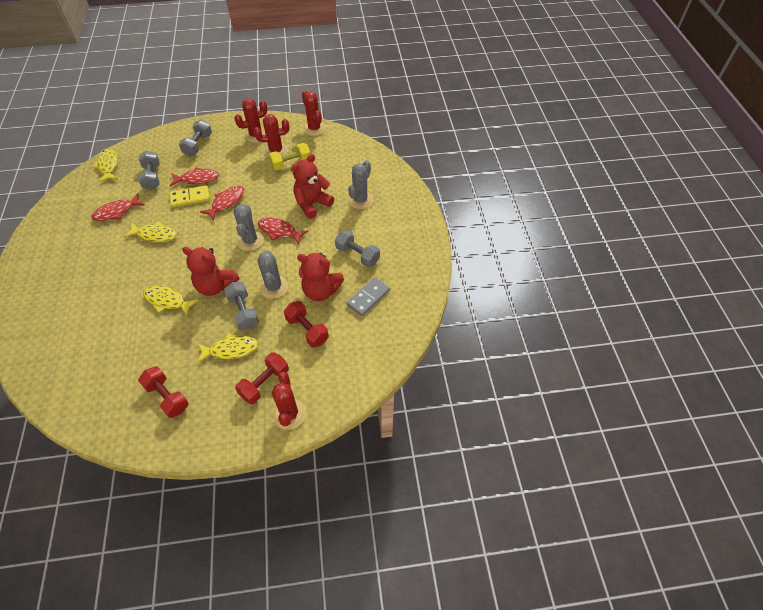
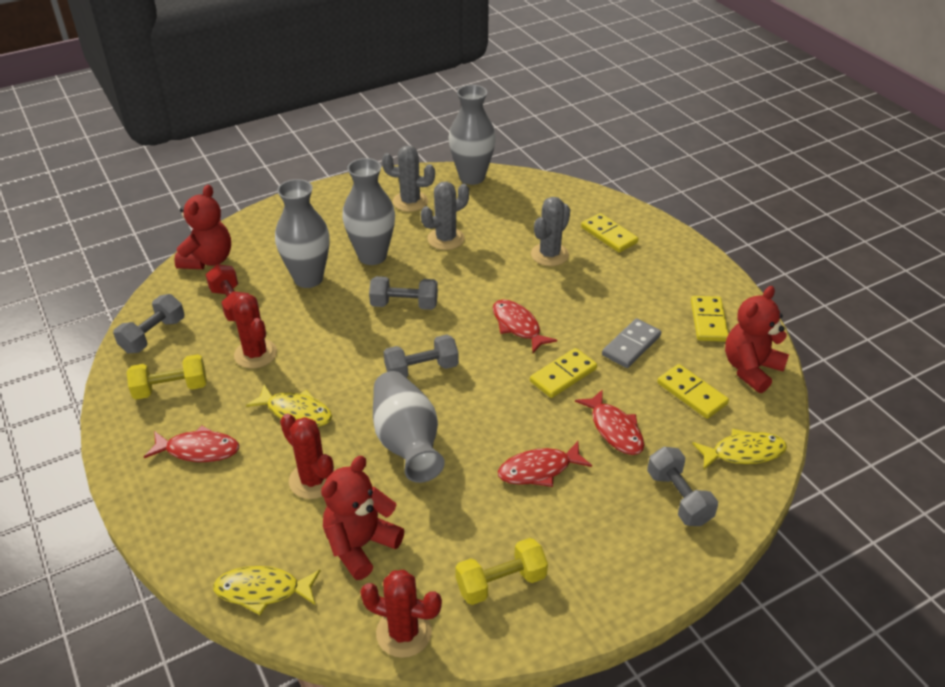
grey vase: 0 -> 4
red cactus: 4 -> 3
red dumbbell: 3 -> 1
yellow domino: 1 -> 4
yellow dumbbell: 1 -> 2
yellow fish: 4 -> 3

